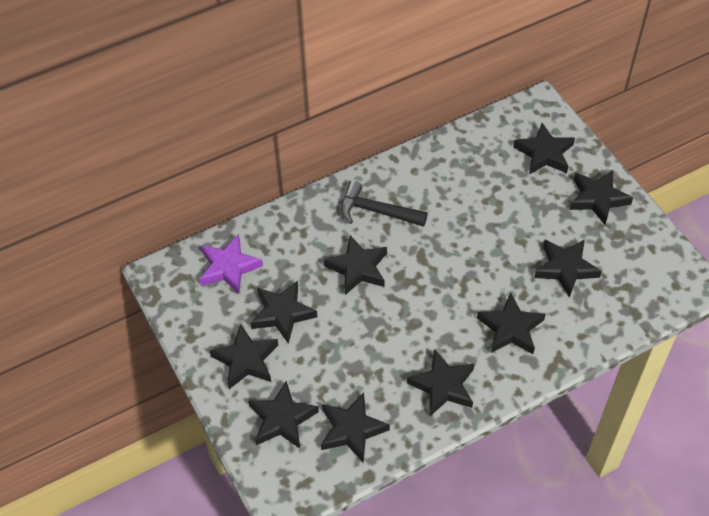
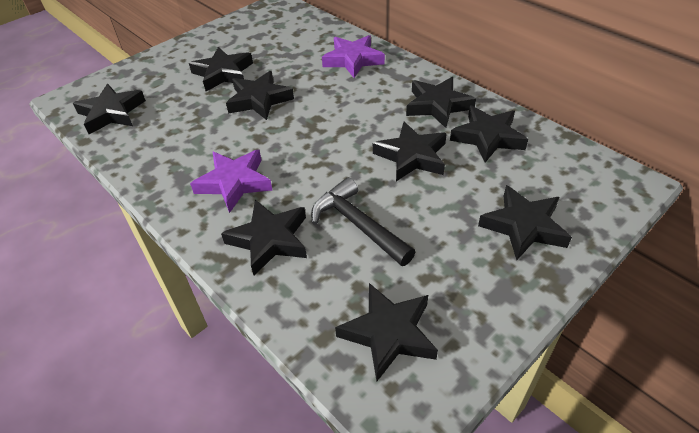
black star: 10 -> 9
purple star: 1 -> 2

